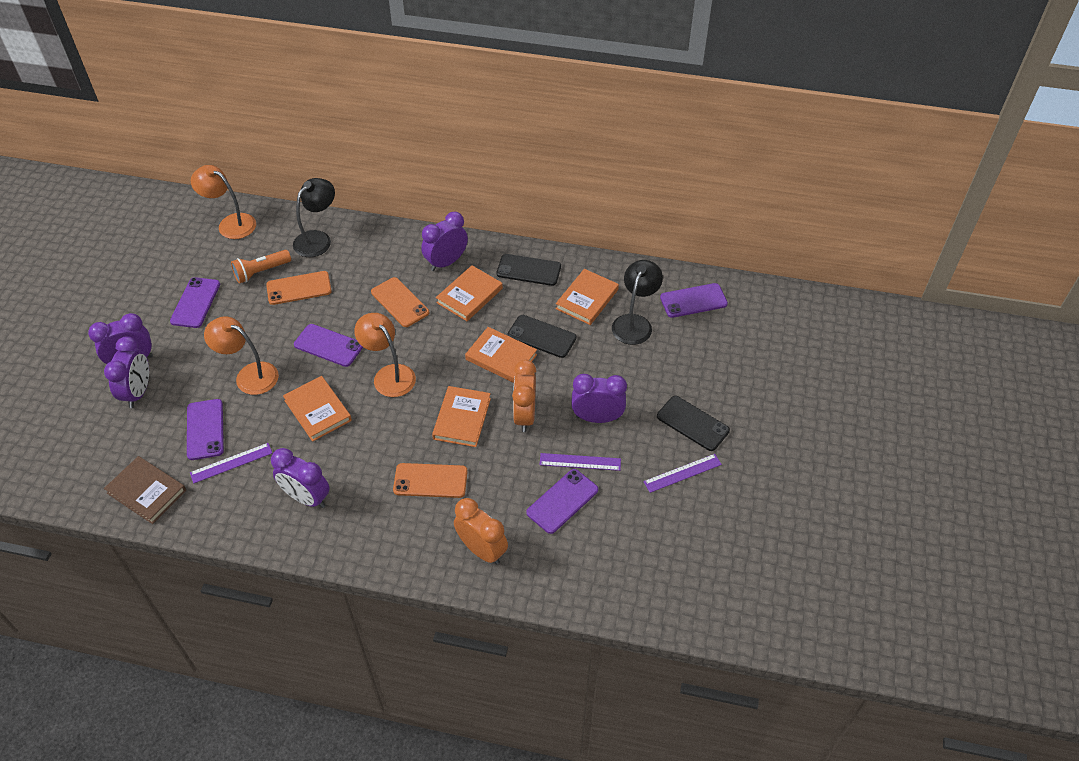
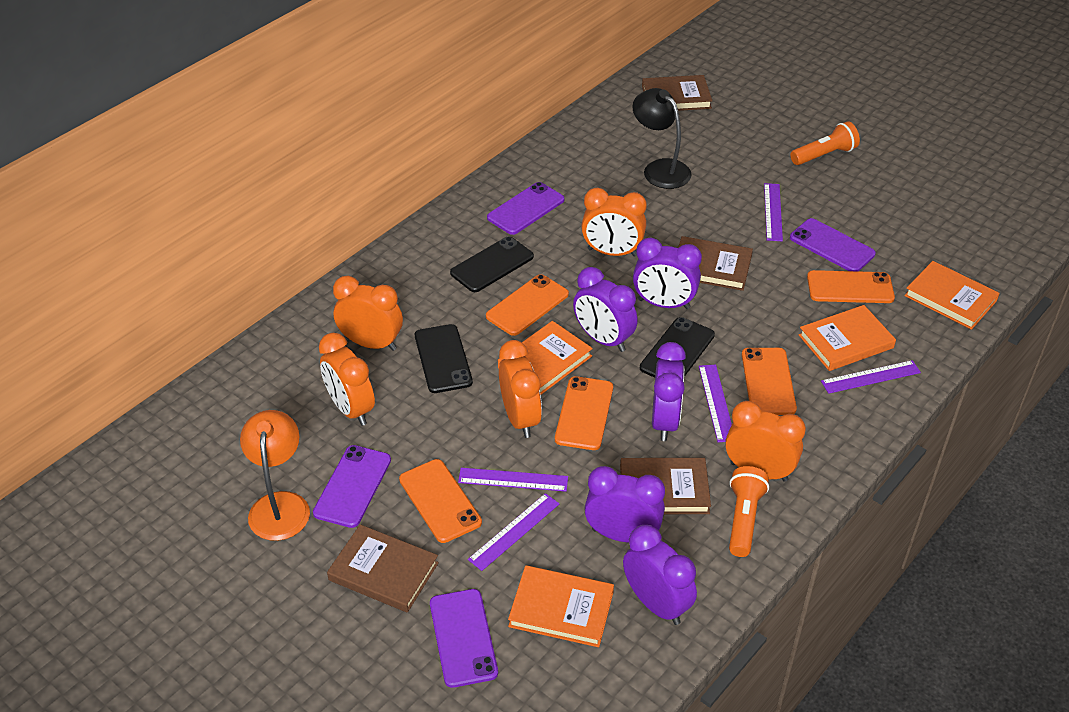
black lamp: 2 -> 1
brown book: 1 -> 4
orange book: 5 -> 4
orange clock: 2 -> 5
orange flashlight: 1 -> 2
orange lamp: 3 -> 1
orange phone: 3 -> 5
purple phone: 5 -> 4
purple ruler: 3 -> 5

